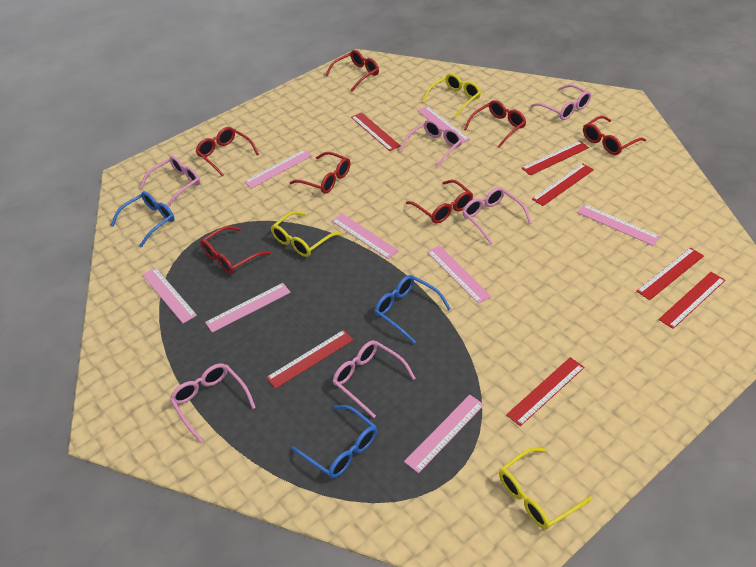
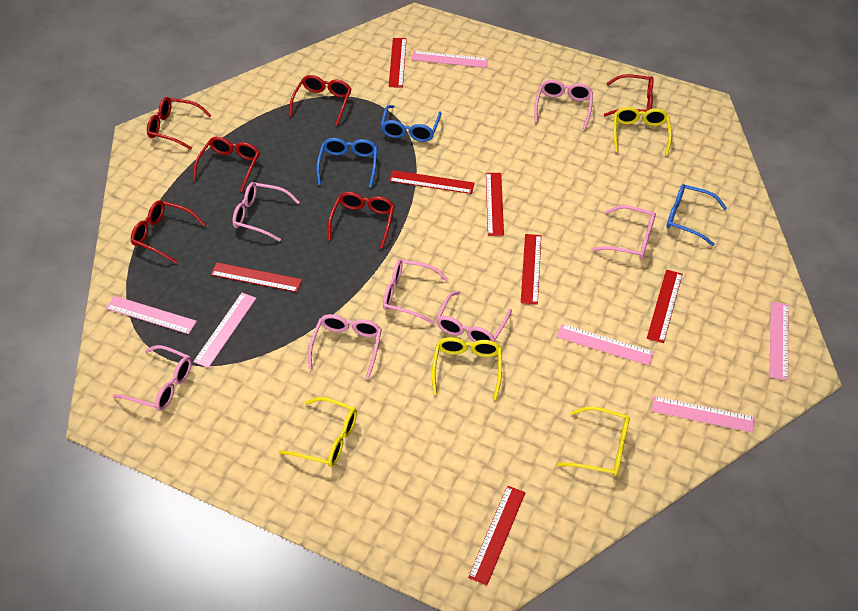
pink glasses: 6 -> 7
pink ruler: 8 -> 6
red glasses: 7 -> 6
yellow glasses: 3 -> 4

